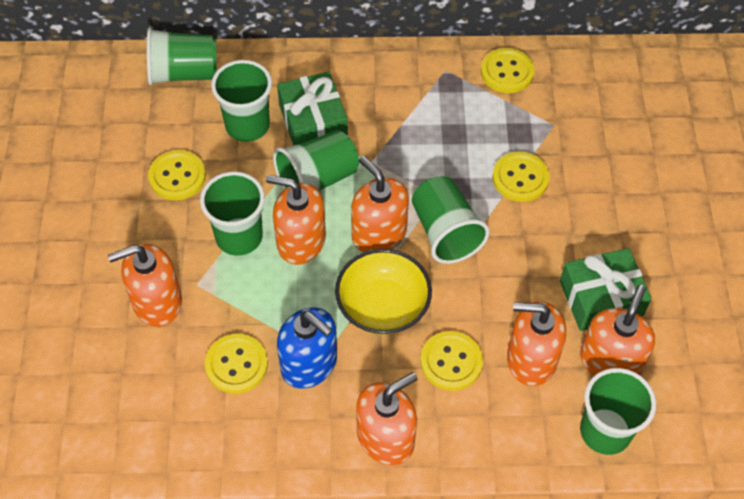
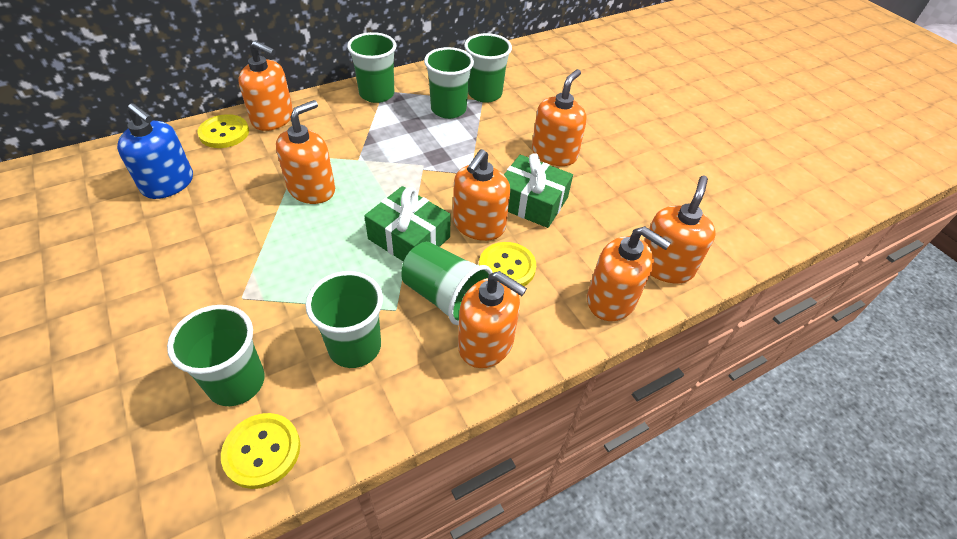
orange soap dispenser: 6 -> 7
yellow bowl: 1 -> 0
yellow button: 5 -> 3

